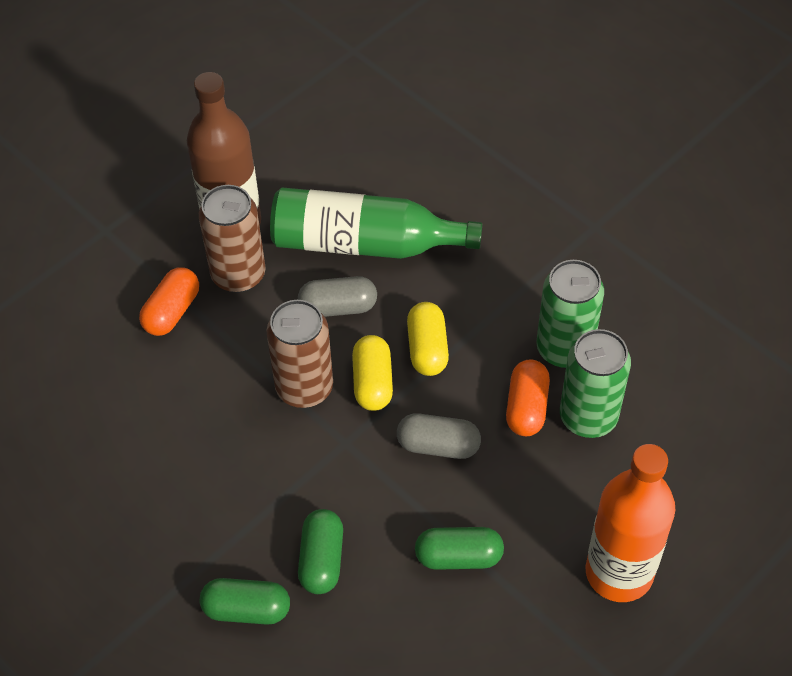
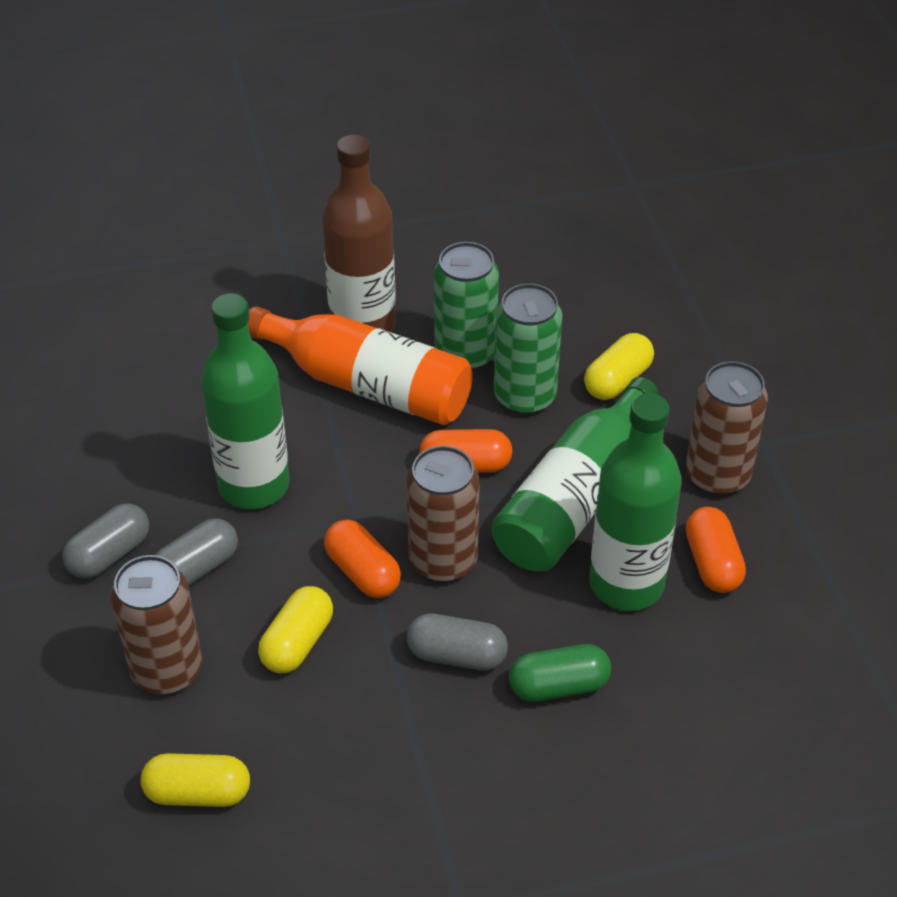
brown can: 2 -> 3
green bottle: 1 -> 3
green capsule: 3 -> 1
grey capsule: 2 -> 3
orange capsule: 2 -> 3
yellow capsule: 2 -> 3

